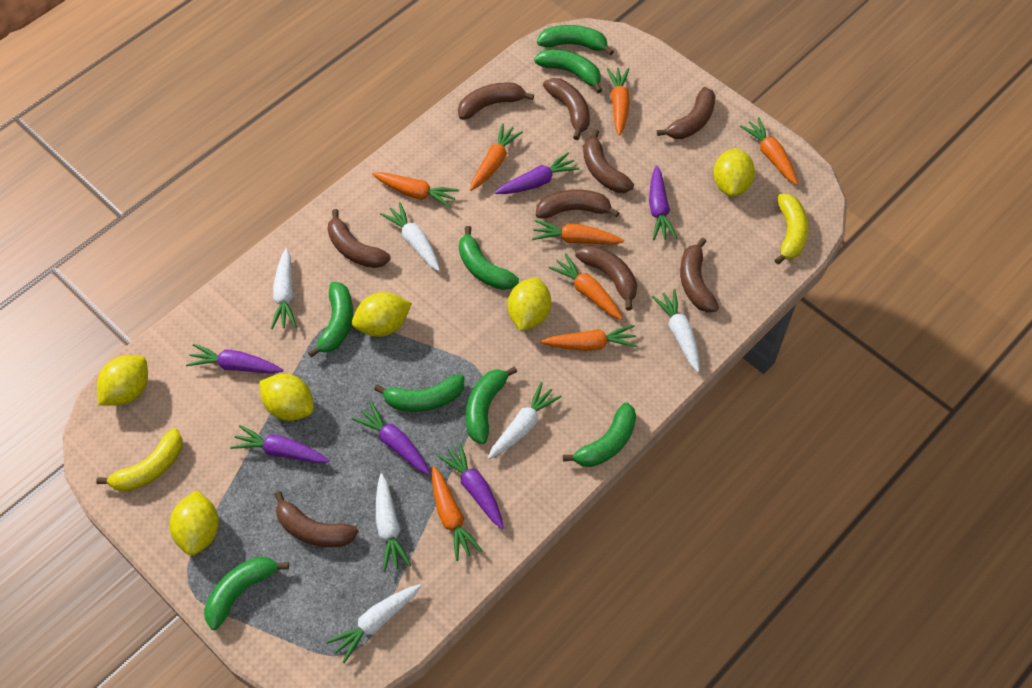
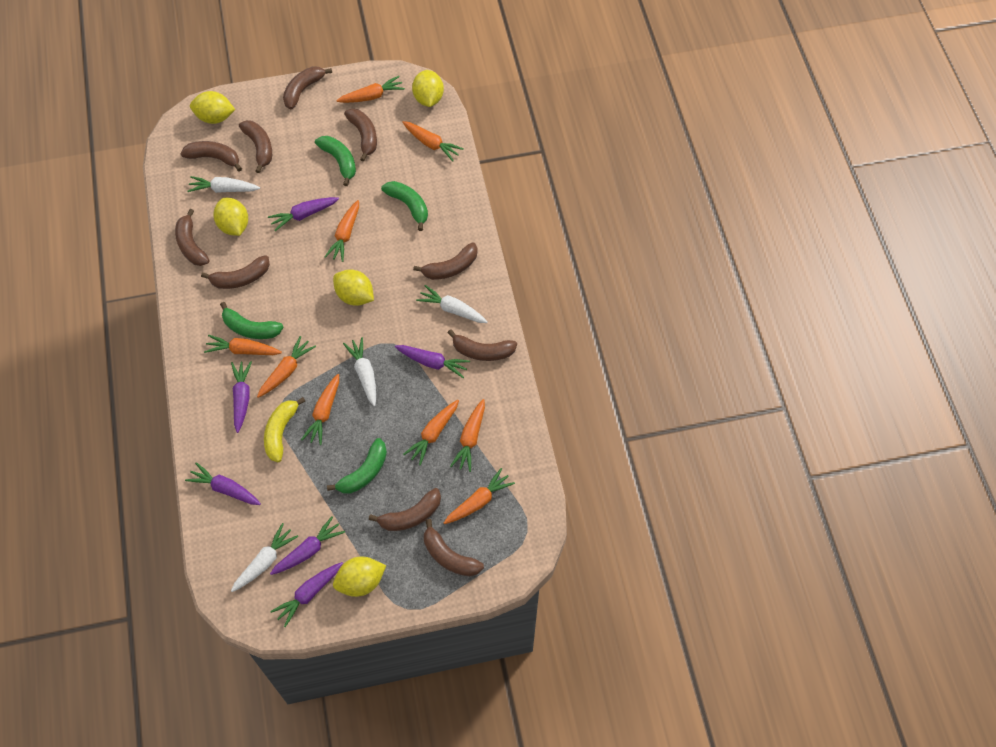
brown banana: 9 -> 10
green banana: 8 -> 4
orange carrot: 8 -> 9
white carrot: 6 -> 4
yellow banana: 2 -> 1
yellow lemon: 6 -> 5

